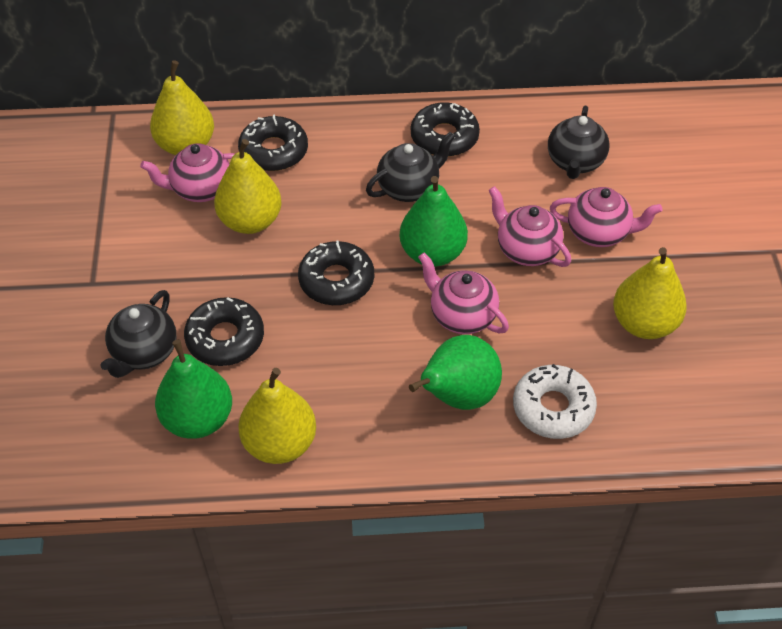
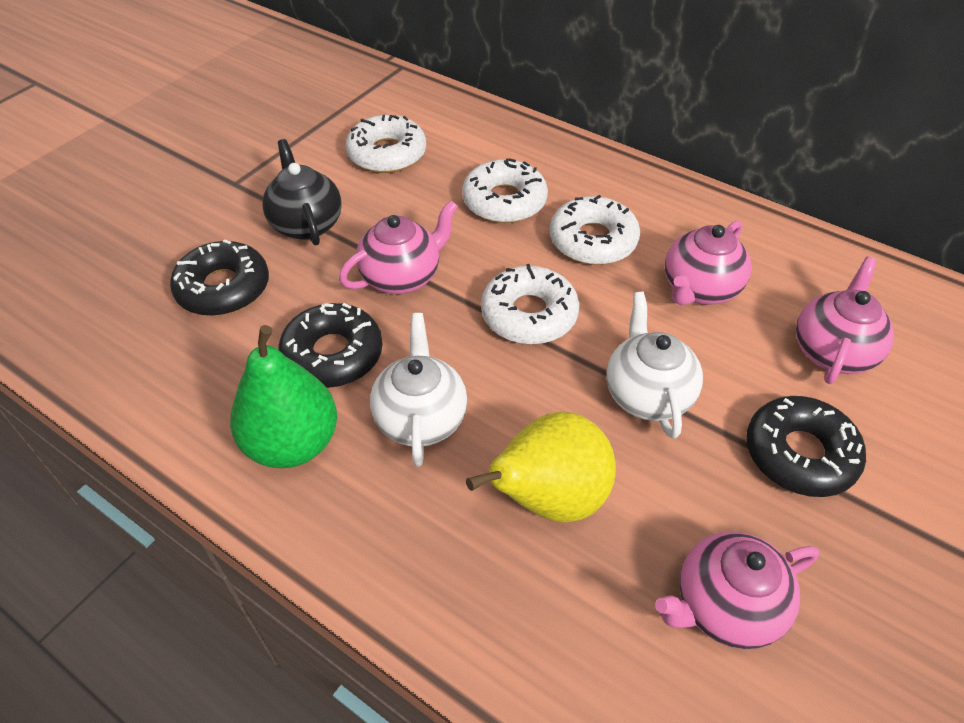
black donut: 4 -> 3
black teapot: 3 -> 1
green pear: 3 -> 1
white donut: 1 -> 4
white teapot: 0 -> 2
yellow pear: 4 -> 1

